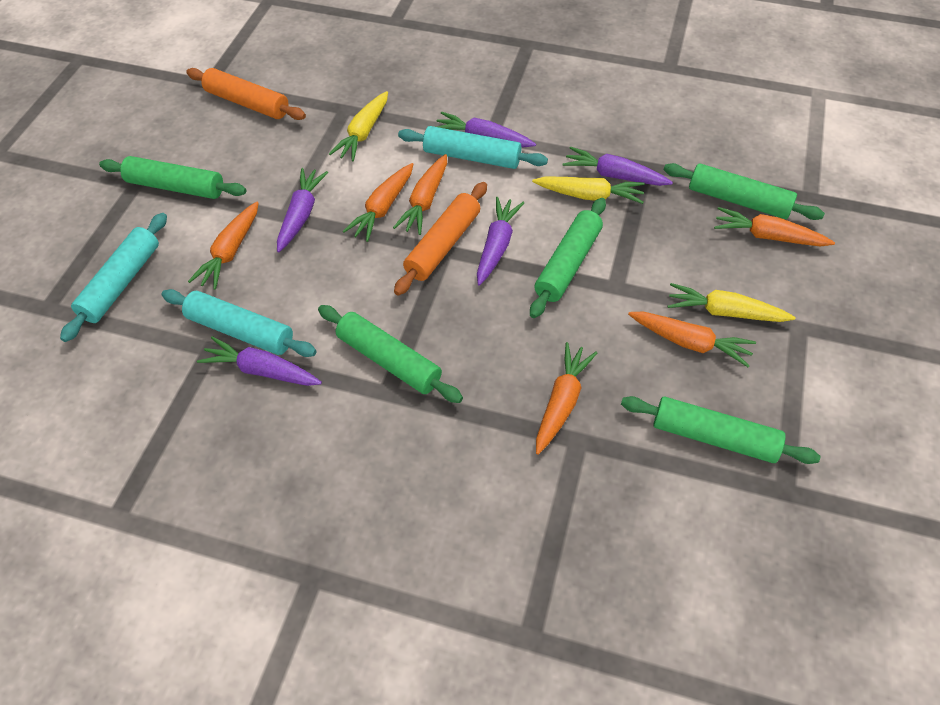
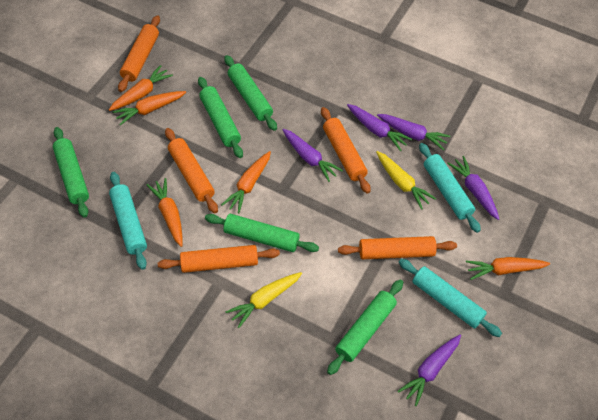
orange carrot: 6 -> 5
orange rolling pin: 2 -> 5
yellow carrot: 3 -> 2

